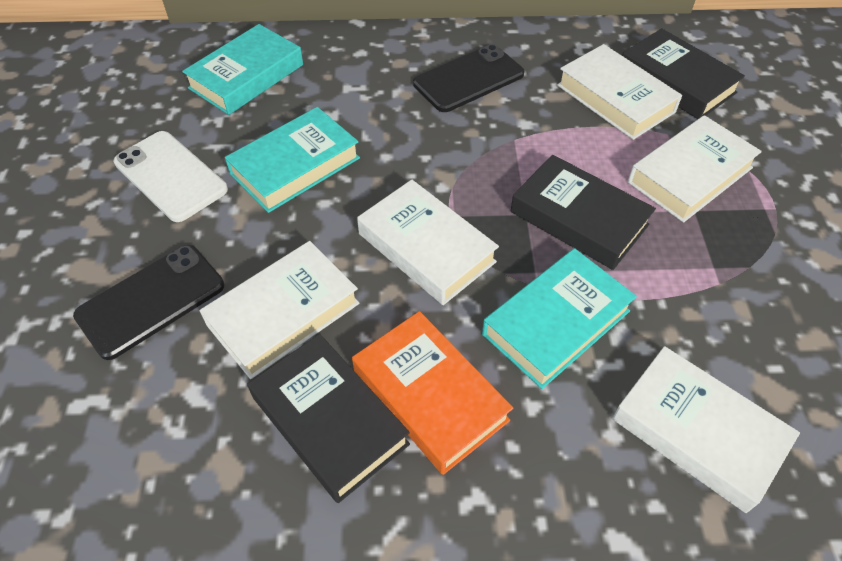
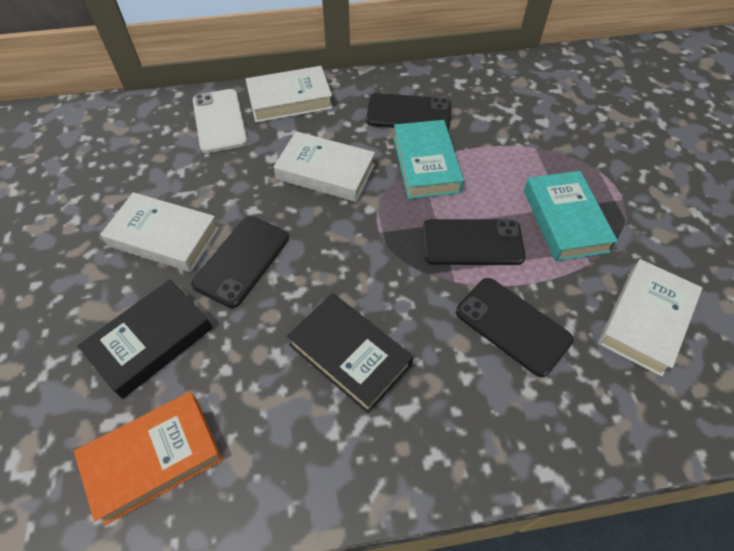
black book: 3 -> 2
black phone: 2 -> 4
turquoise book: 3 -> 2
white book: 5 -> 4

